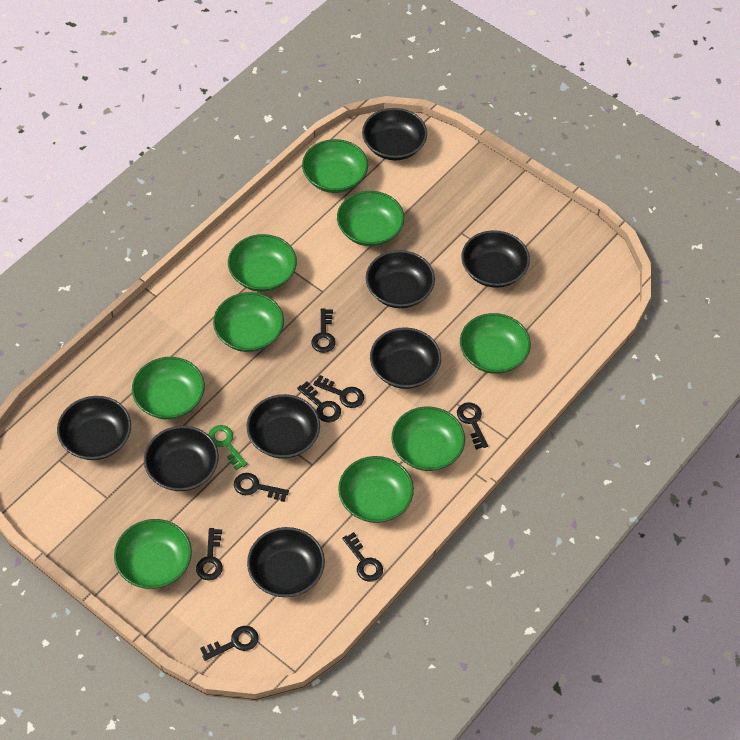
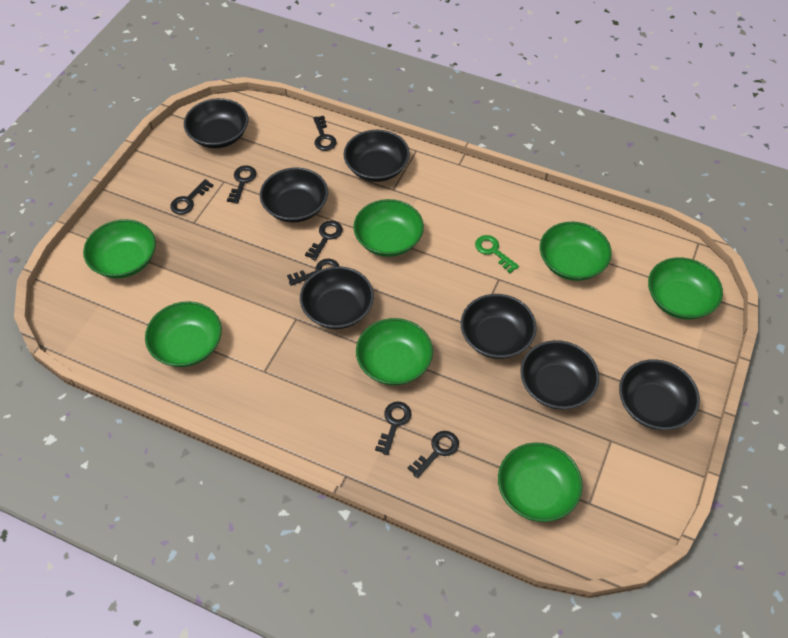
black bowl: 8 -> 7
black key: 8 -> 7
green bowl: 9 -> 7

